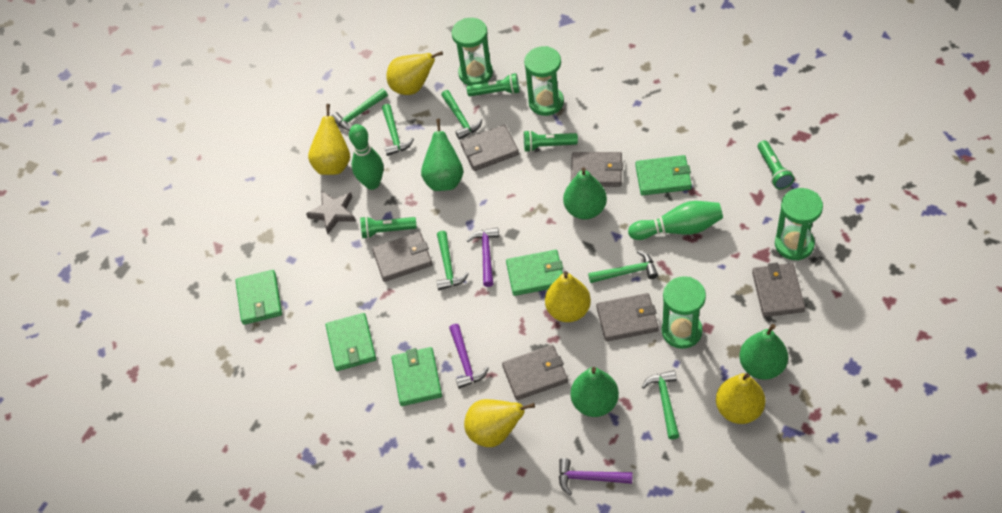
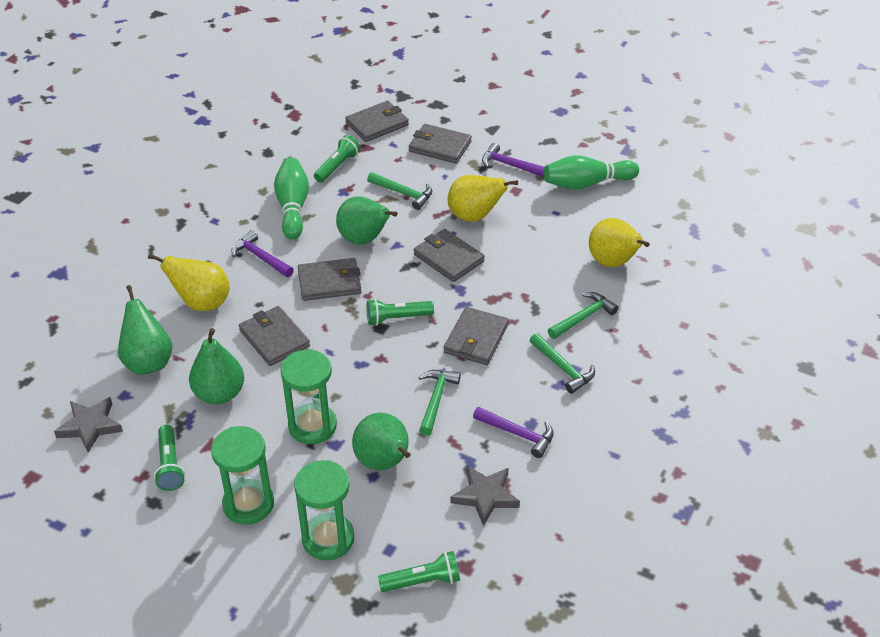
green hammer: 6 -> 4
green hourglass: 4 -> 3
green wallet: 5 -> 0
grey star: 1 -> 2
yellow pear: 5 -> 3

